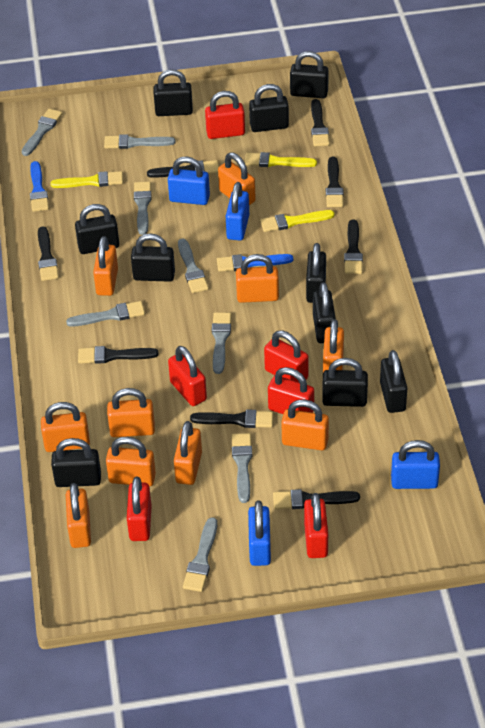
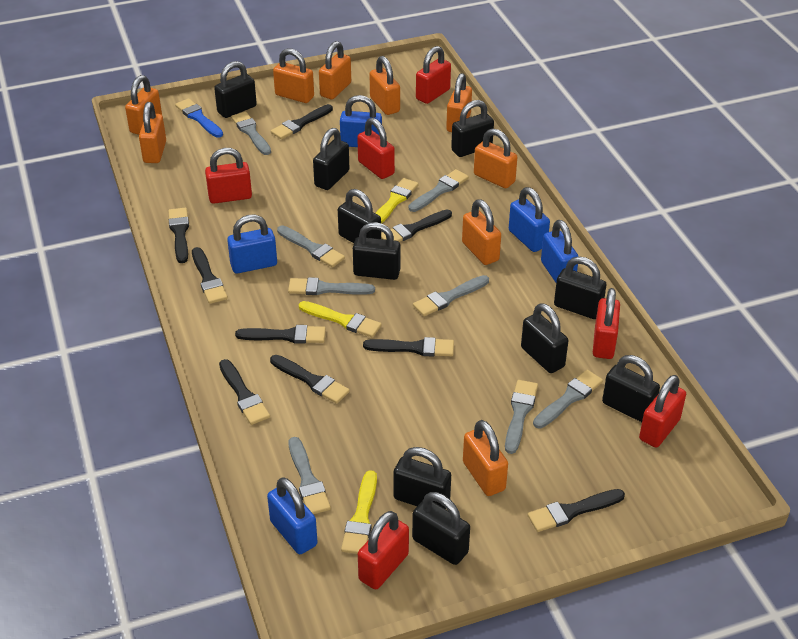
black brush: 8 -> 9
blue brush: 2 -> 1
blue padlock: 4 -> 5
orange padlock: 10 -> 9

